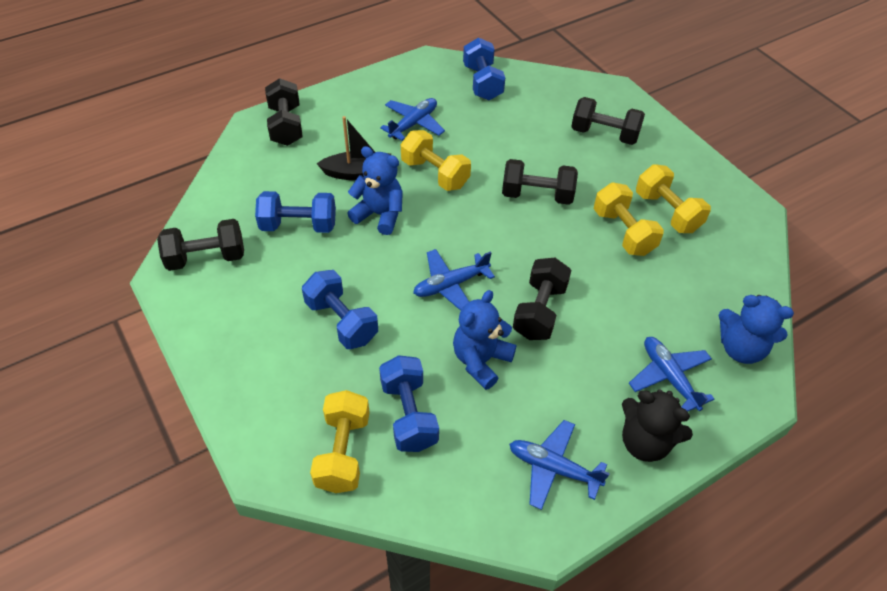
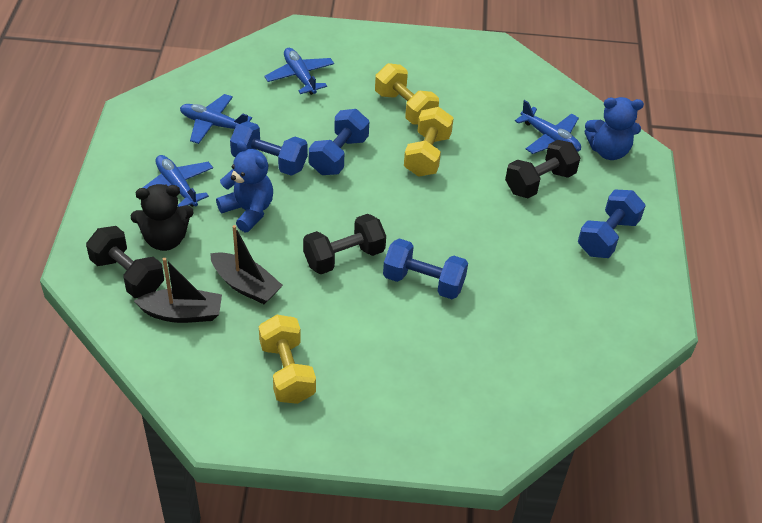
black boat: 1 -> 2
black dumbbell: 5 -> 3
blue teddy bear: 3 -> 2
yellow dumbbell: 4 -> 3

